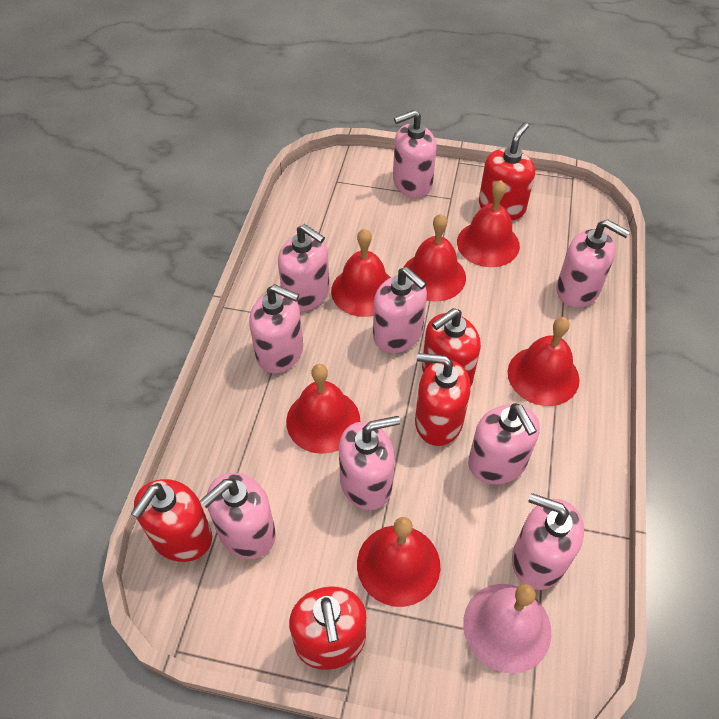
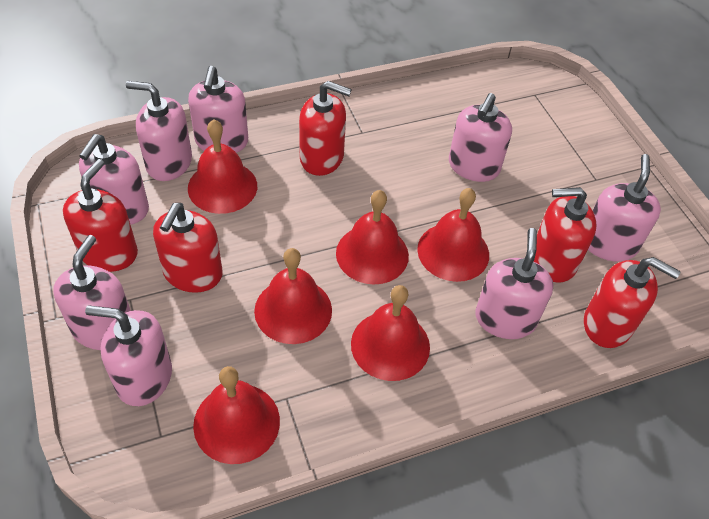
pink bell: 1 -> 0
pink soap dispenser: 9 -> 8

